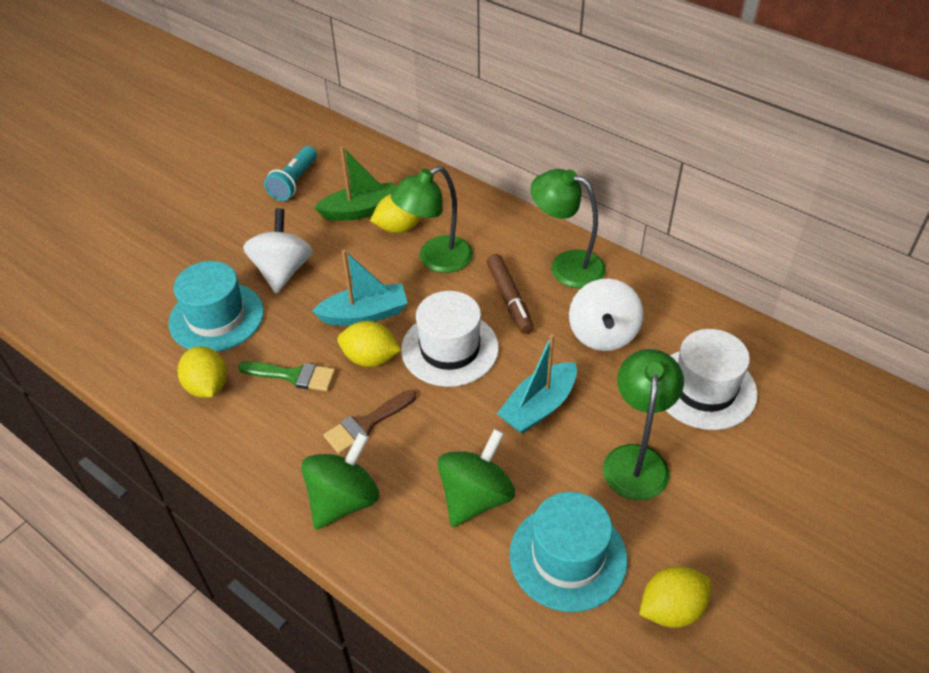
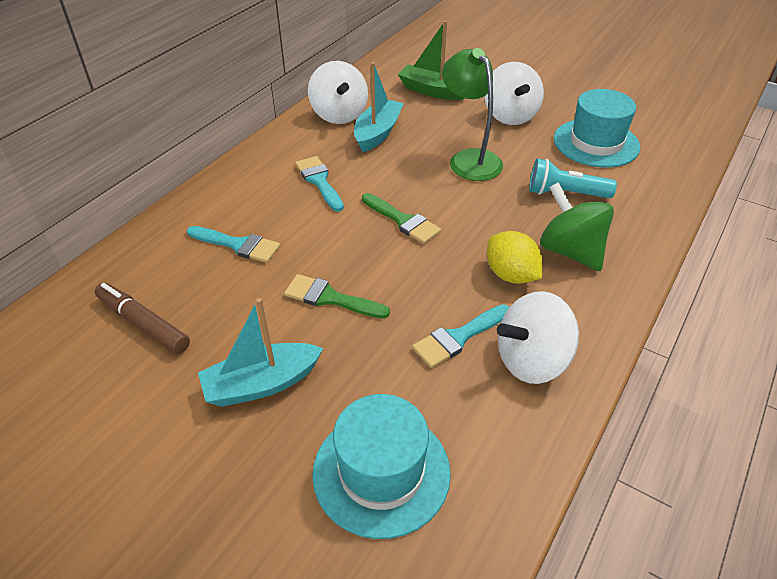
brown brush: 1 -> 0
green brush: 1 -> 2
green lamp: 3 -> 1
green spinning top: 2 -> 1
turquoise brush: 0 -> 3
white hat: 2 -> 0
white spinning top: 2 -> 3
yellow lemon: 4 -> 1

